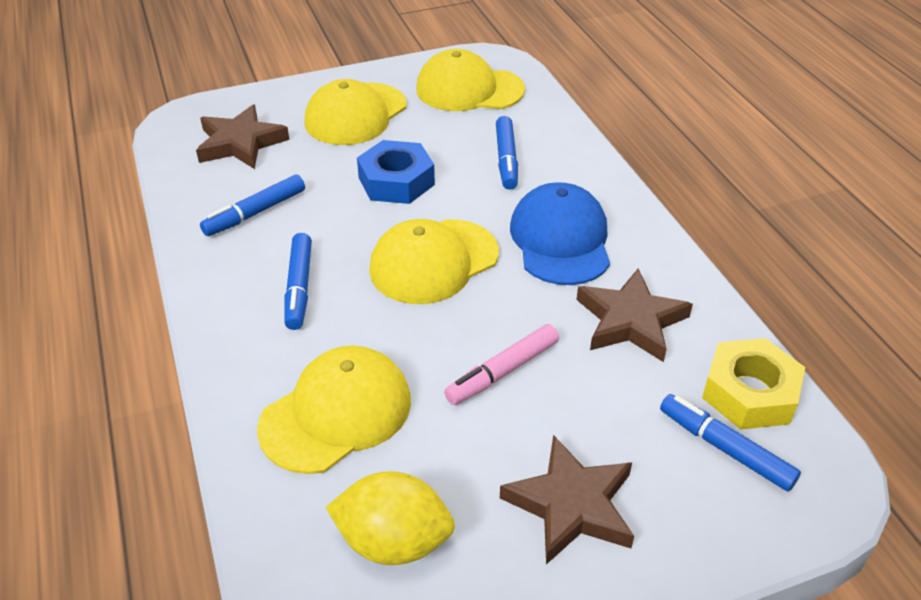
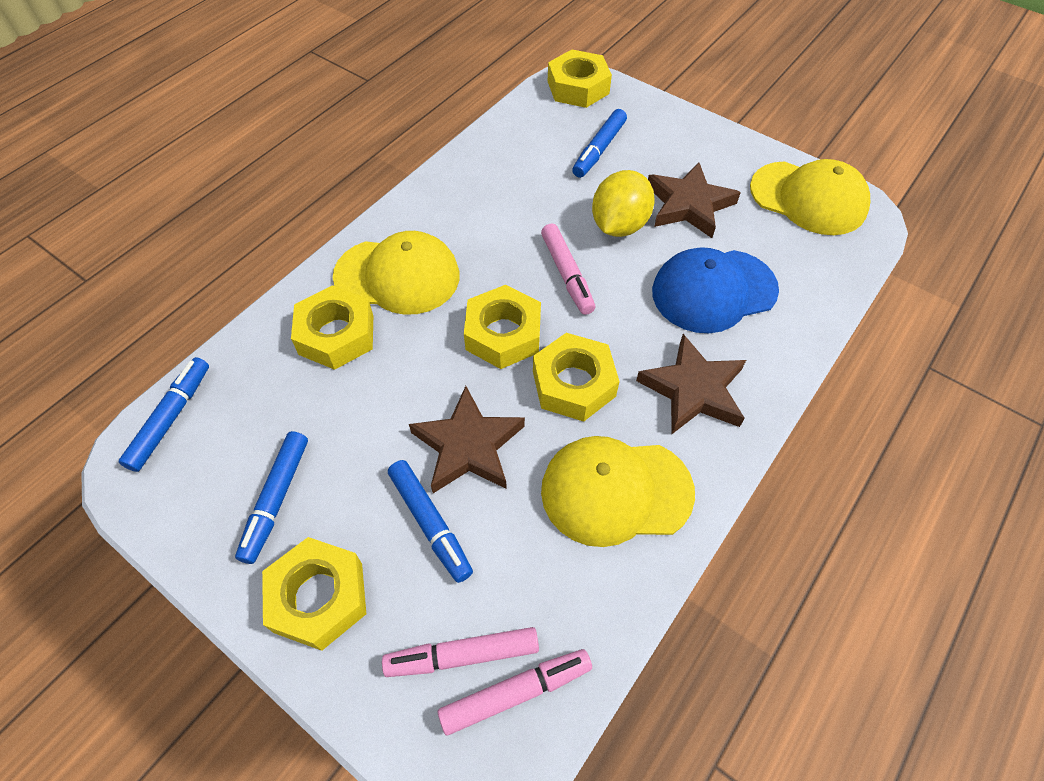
blue nut: 1 -> 0
pink marker: 1 -> 3
yellow cap: 4 -> 3
yellow nut: 1 -> 5

